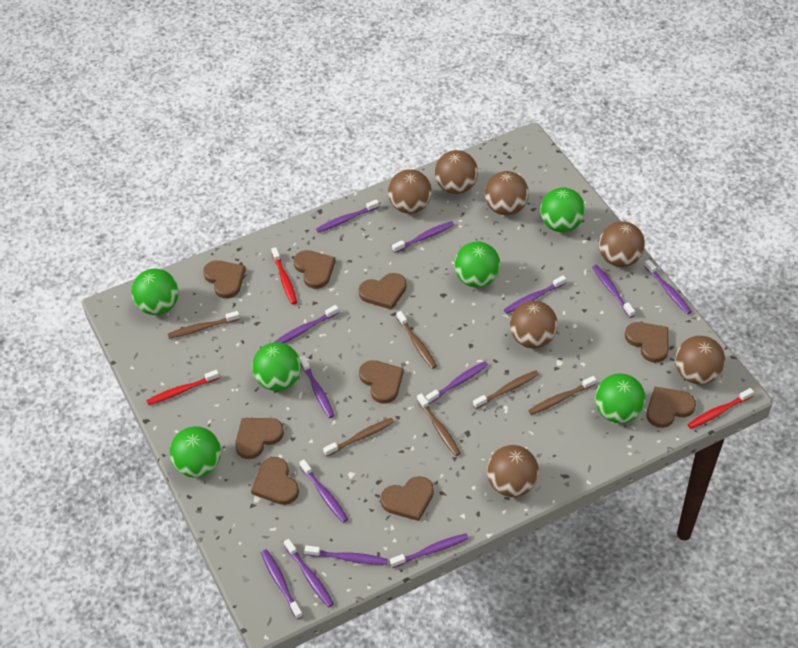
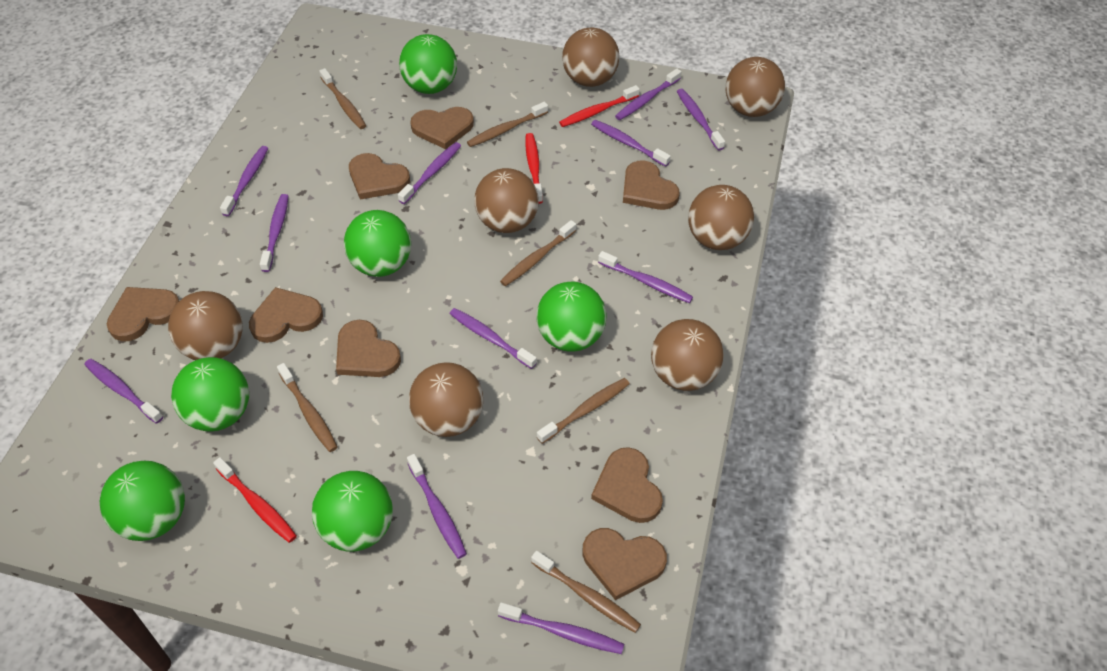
brown heart: 9 -> 8
purple toothbrush: 13 -> 11

